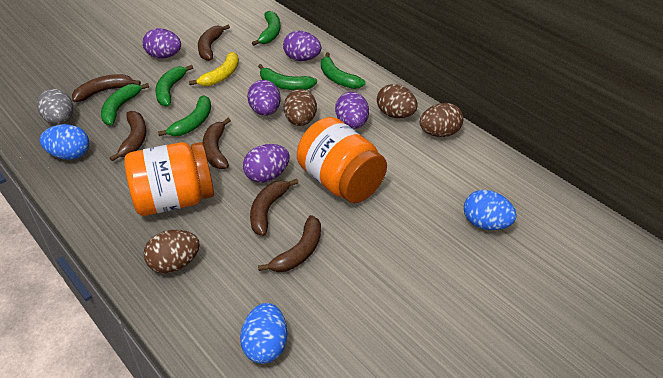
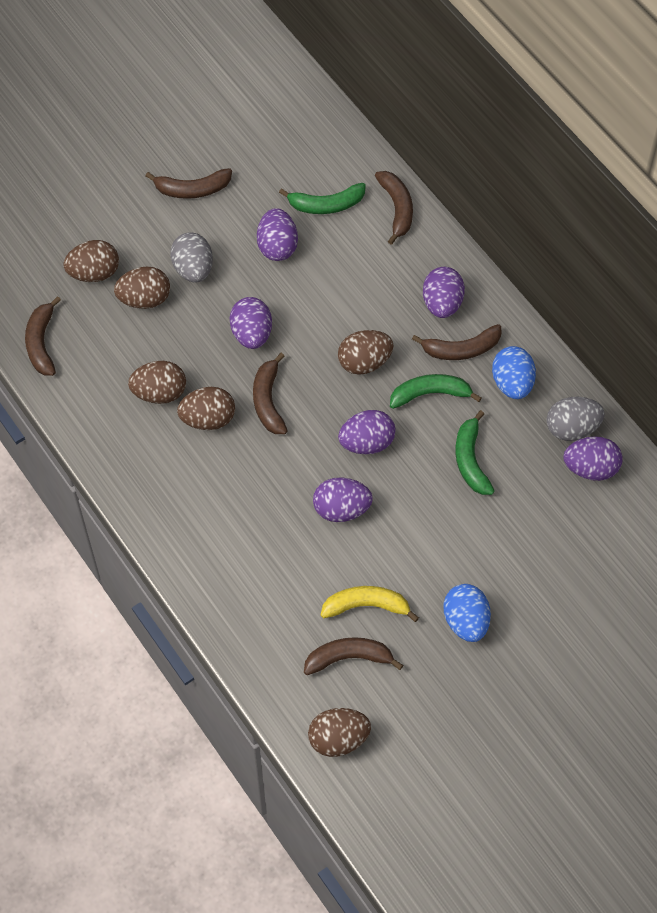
blue egg: 3 -> 2
brown egg: 4 -> 6
green banana: 6 -> 3
grey egg: 1 -> 2
orange jar: 2 -> 0
purple egg: 5 -> 6

